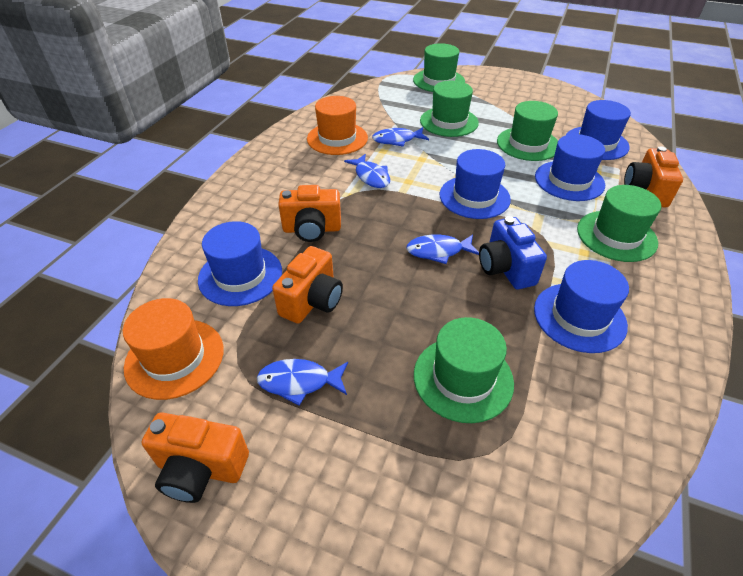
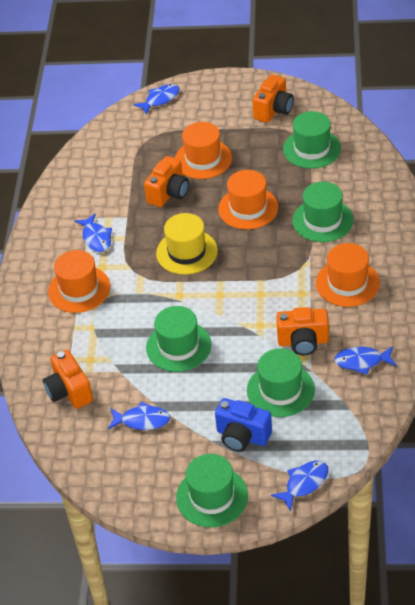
blue fish: 4 -> 5
blue hat: 5 -> 0
orange hat: 2 -> 4
yellow hat: 0 -> 1

